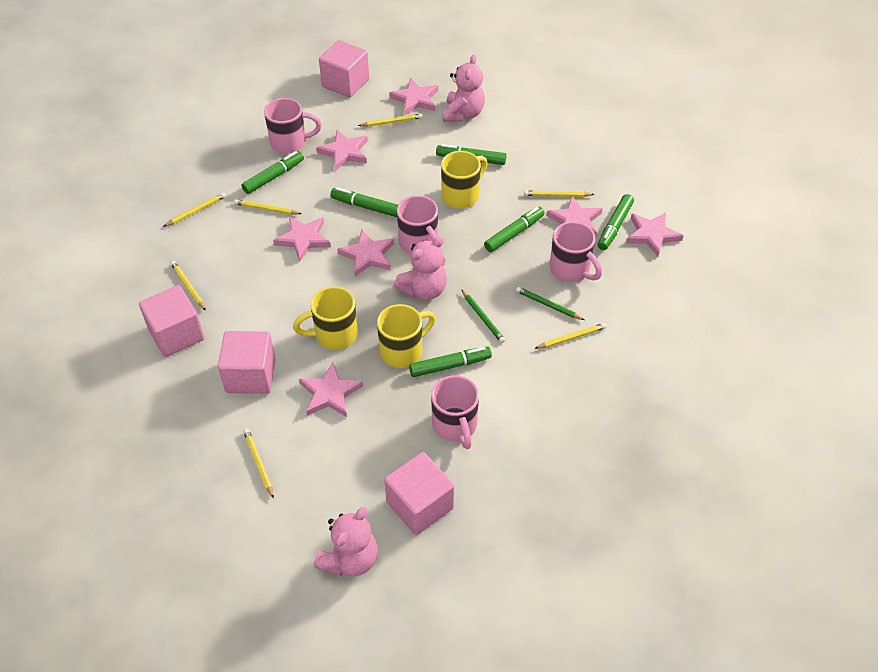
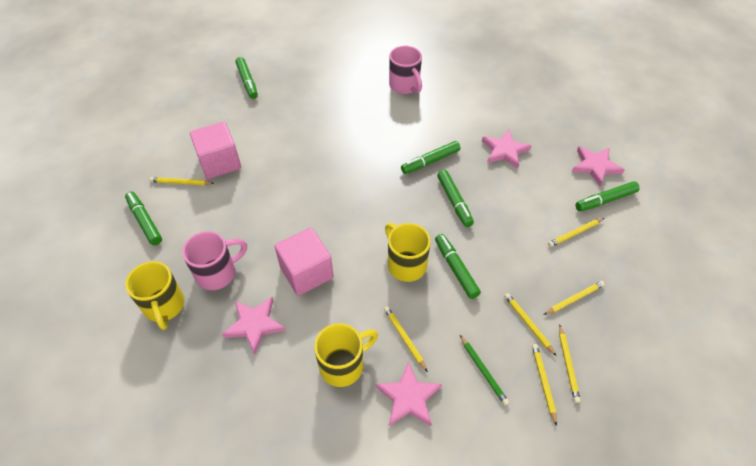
green pencil: 2 -> 1
pink cube: 4 -> 2
pink mug: 4 -> 2
pink star: 7 -> 4
pink teddy bear: 3 -> 0

